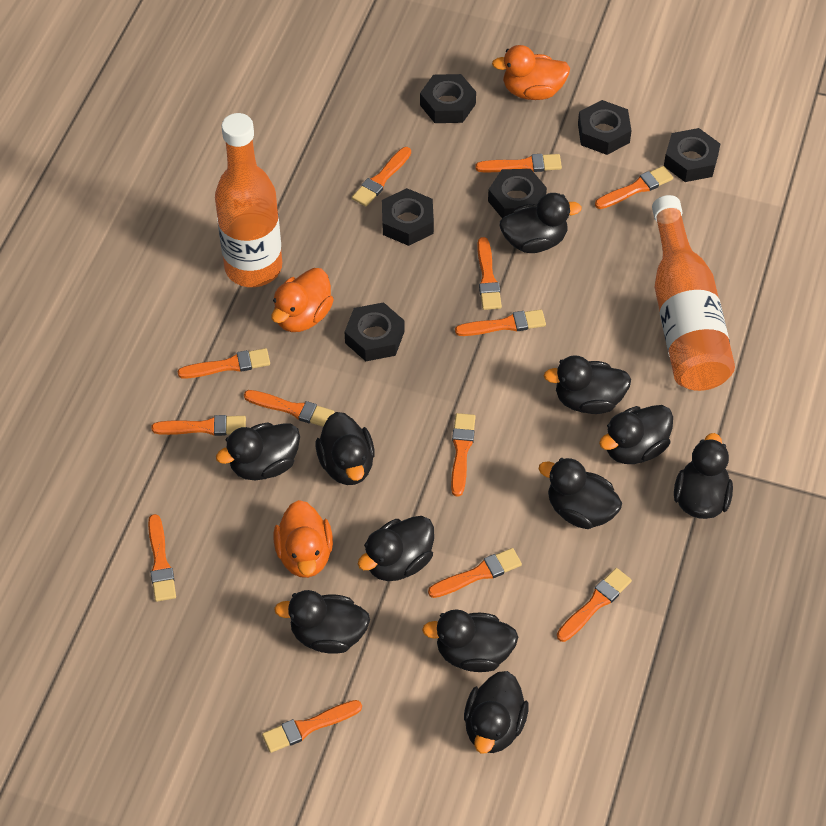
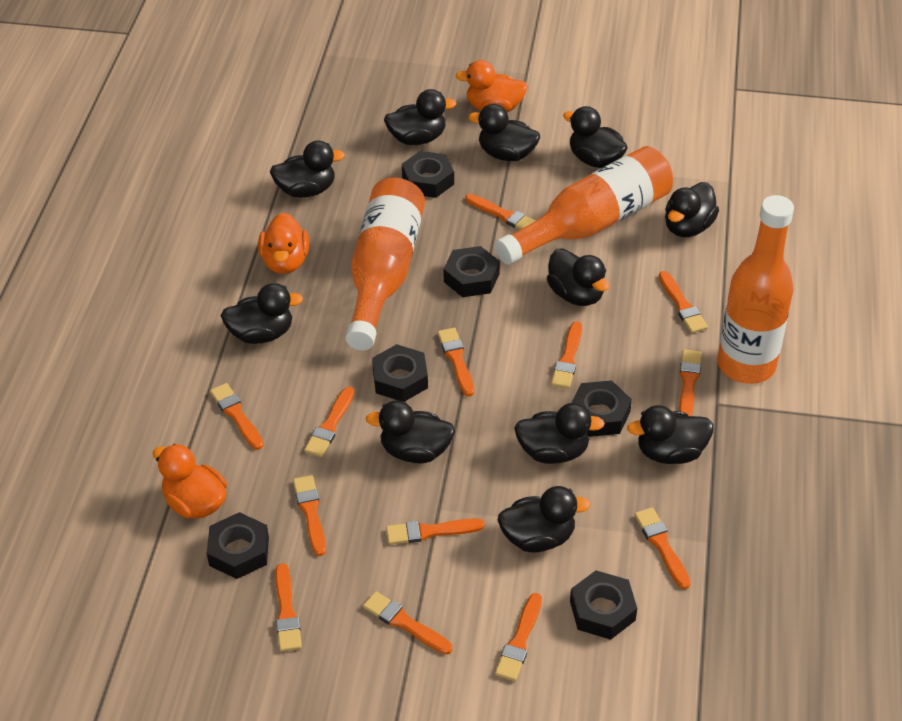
orange bottle: 2 -> 3

